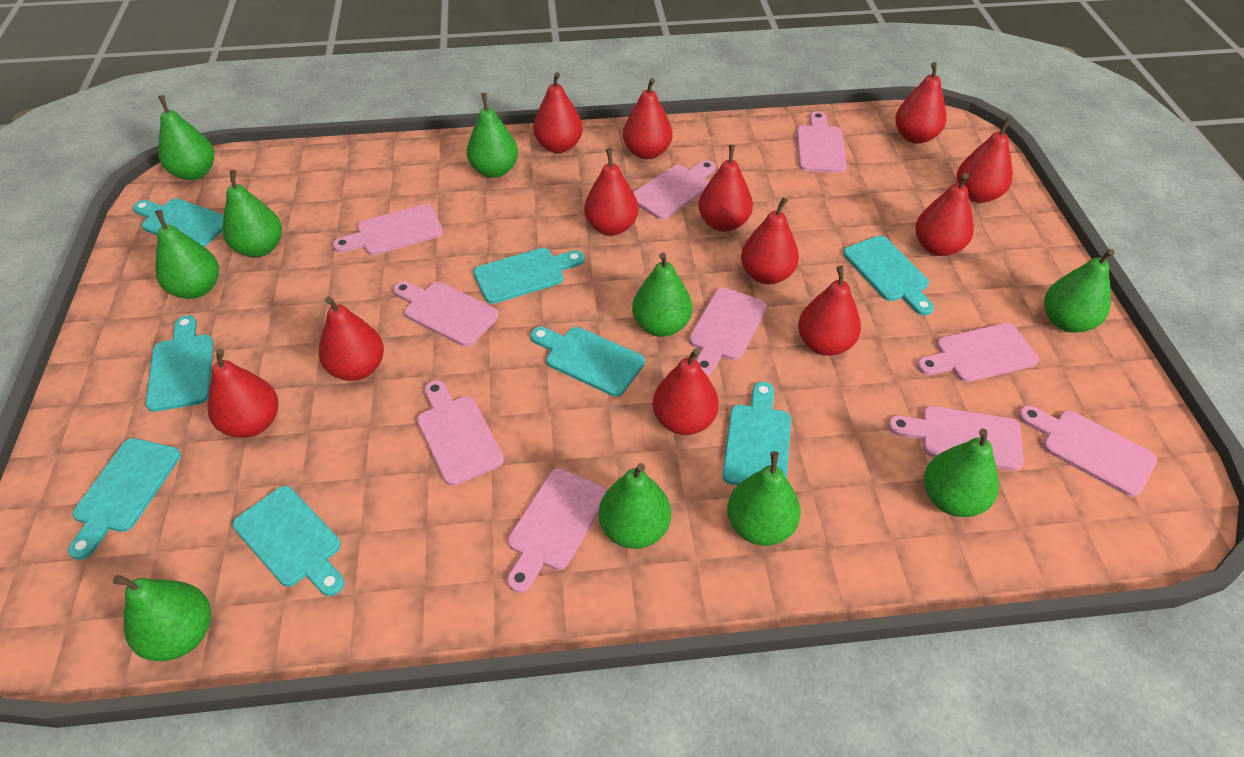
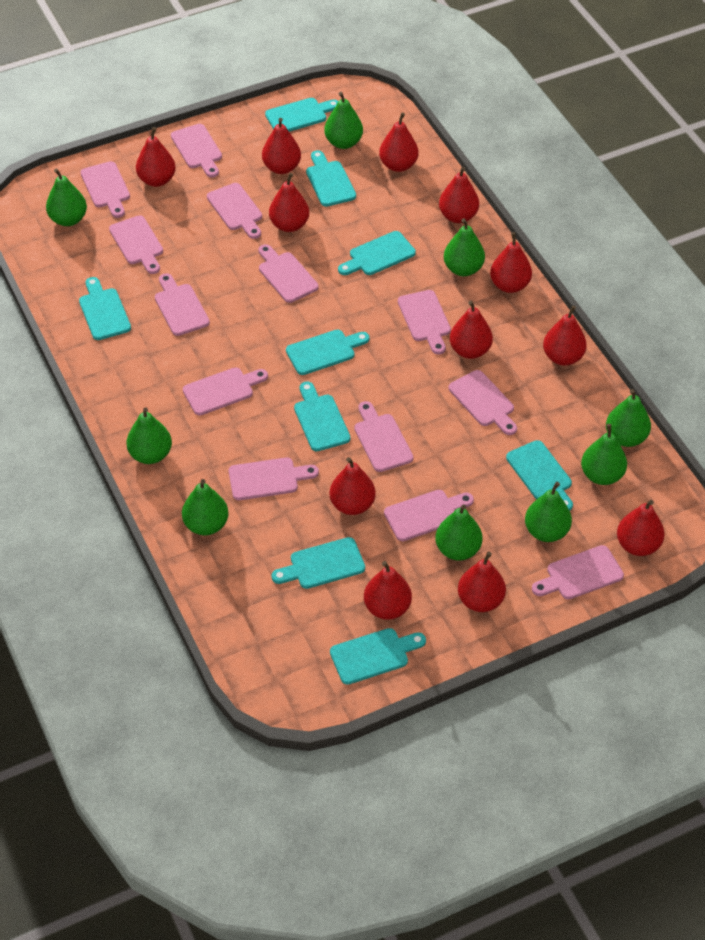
green pear: 10 -> 9
pink cutting board: 10 -> 13
turquoise cutting board: 8 -> 9

